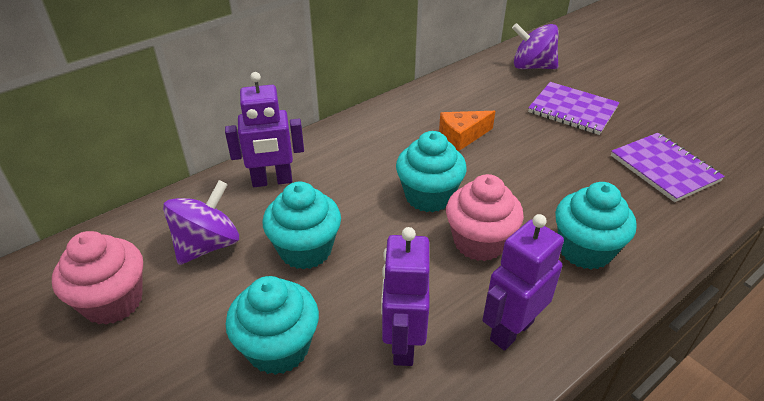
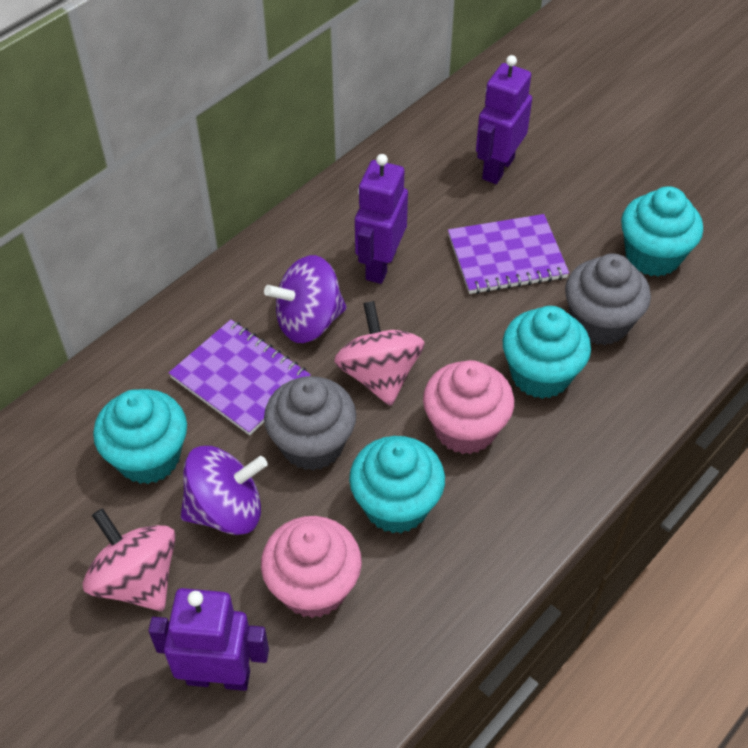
grey cupcake: 0 -> 2
orange cheese: 1 -> 0
pink spinning top: 0 -> 2

